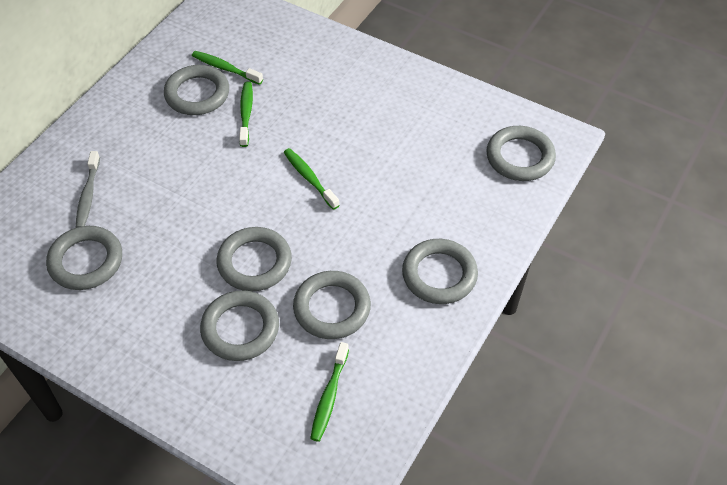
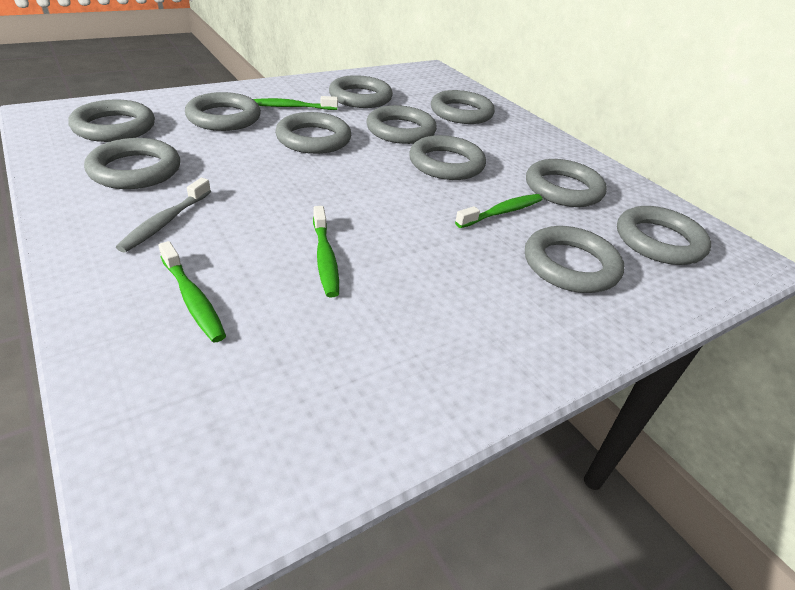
grey ring: 7 -> 11

